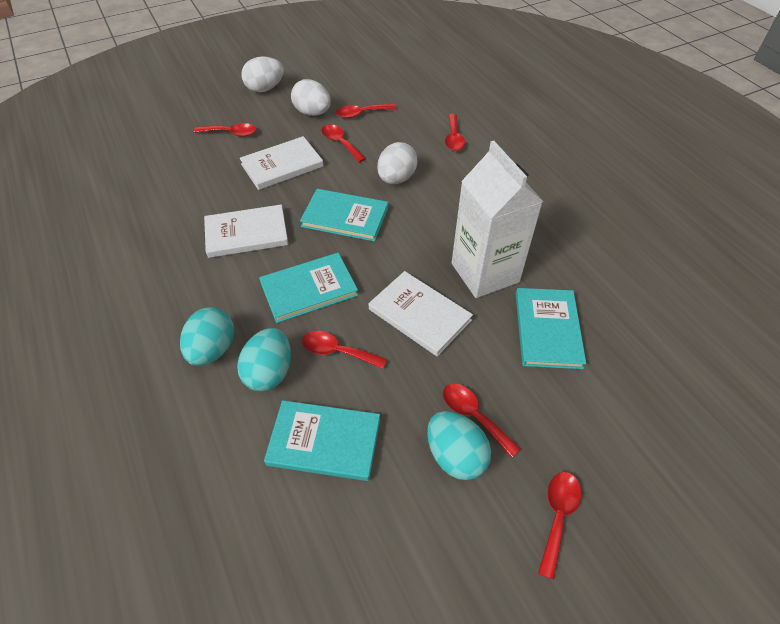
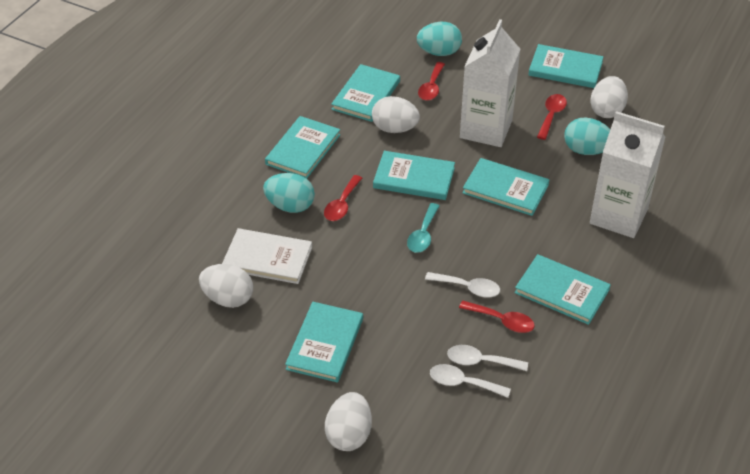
red spoon: 7 -> 4
turquoise book: 4 -> 7
turquoise spoon: 0 -> 1
white book: 3 -> 1
white carton: 1 -> 2
white egg: 3 -> 4
white spoon: 0 -> 3

